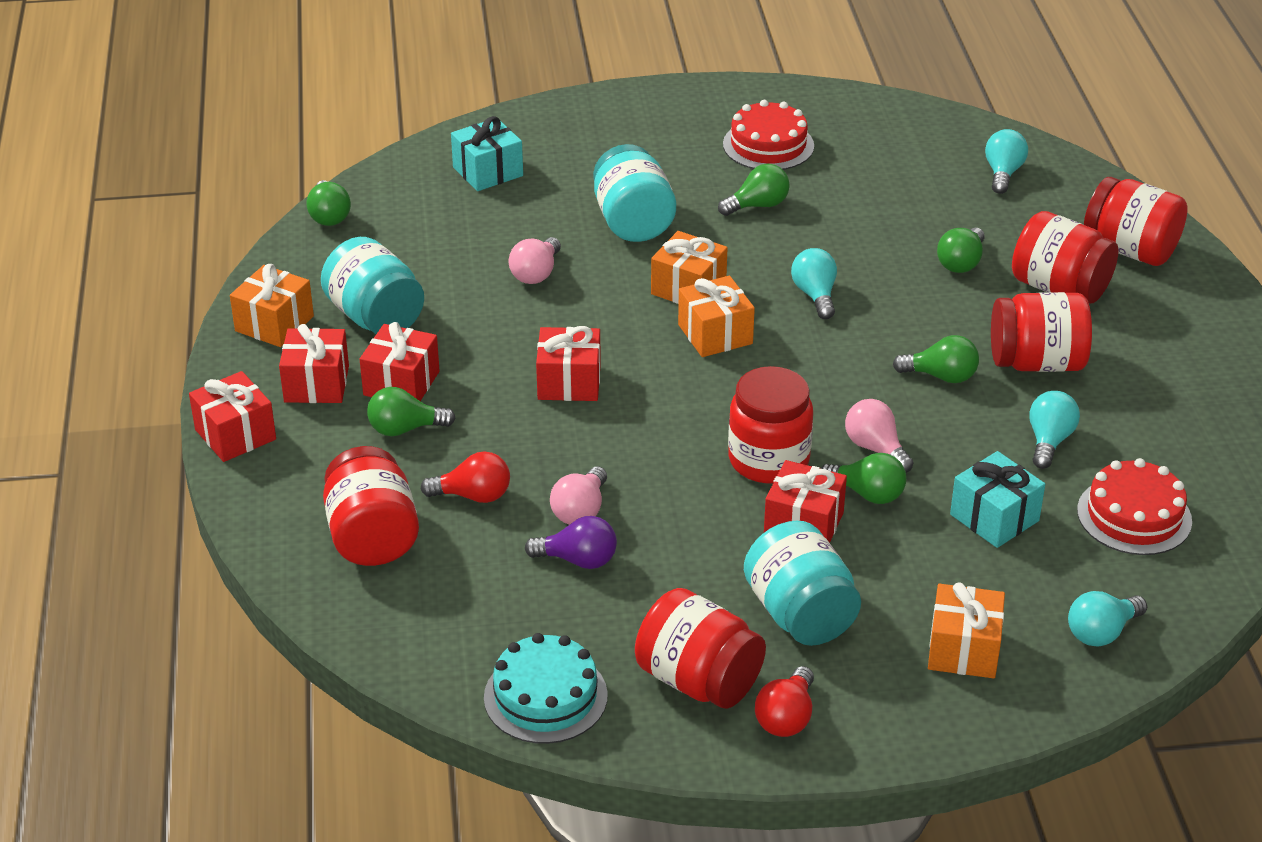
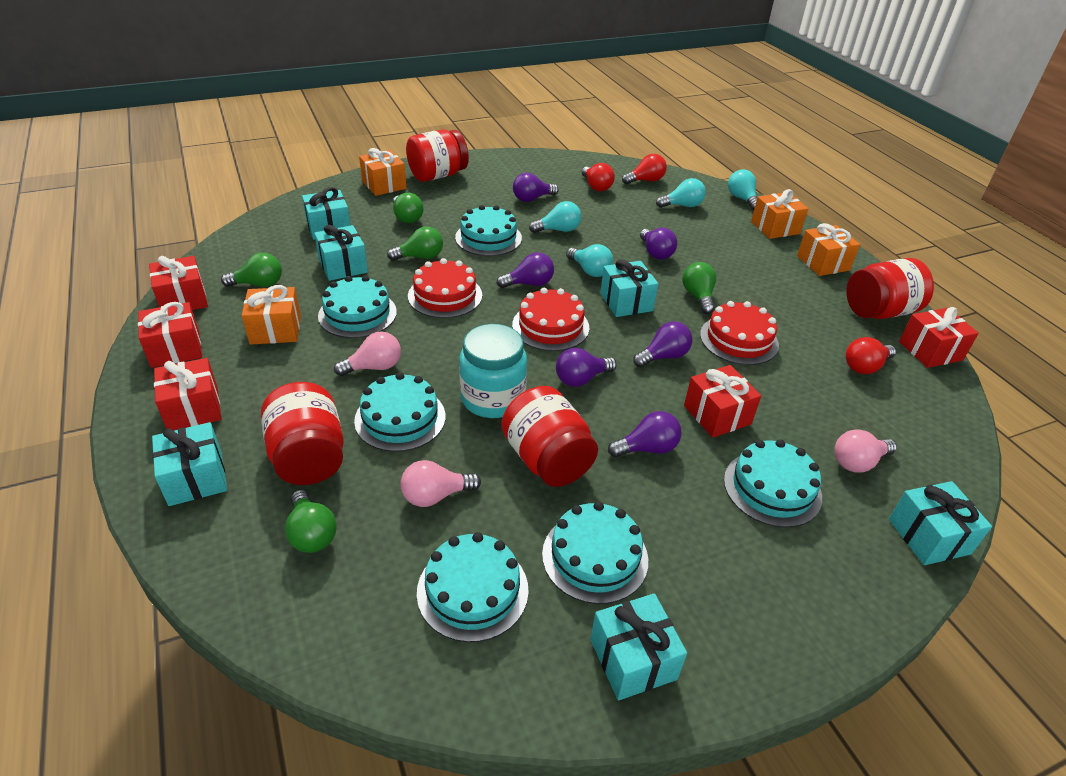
green light bulb: 6 -> 5
purple light bulb: 1 -> 6
red cake: 2 -> 3
red jar: 6 -> 4
red light bulb: 2 -> 3
turquoise cake: 1 -> 6
turquoise gift: 2 -> 6
turquoise jar: 3 -> 1

